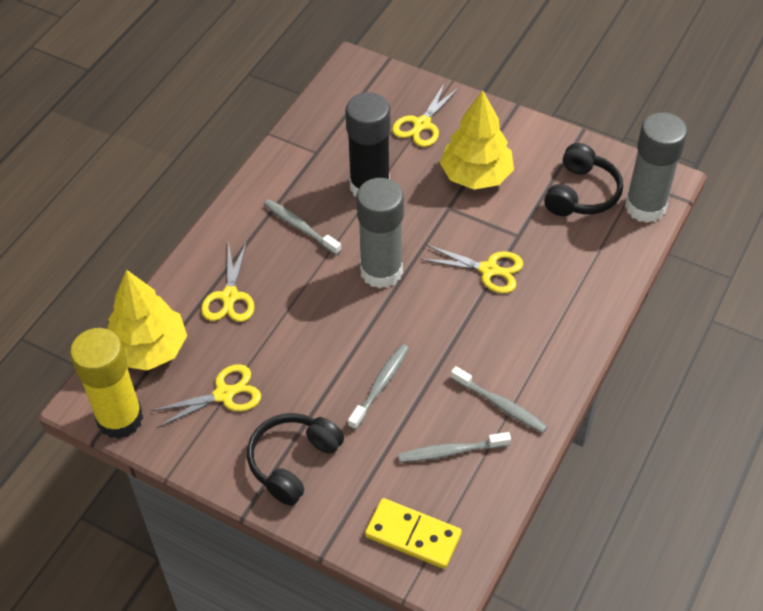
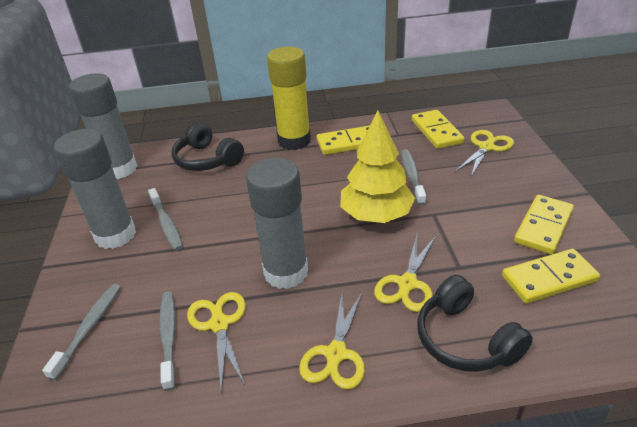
black glue stick: 1 -> 0
grey glue stick: 2 -> 3
yellow domino: 1 -> 4
yellow tree: 2 -> 1

